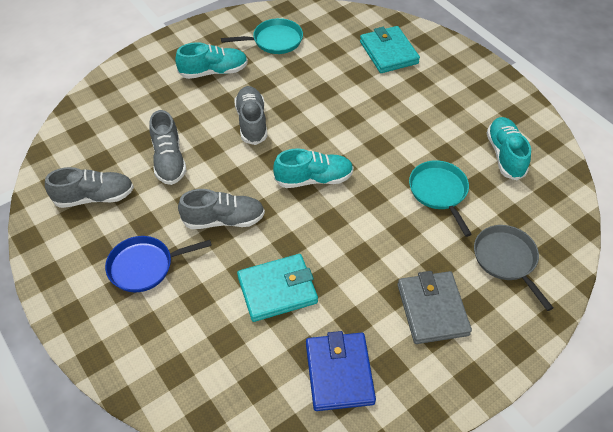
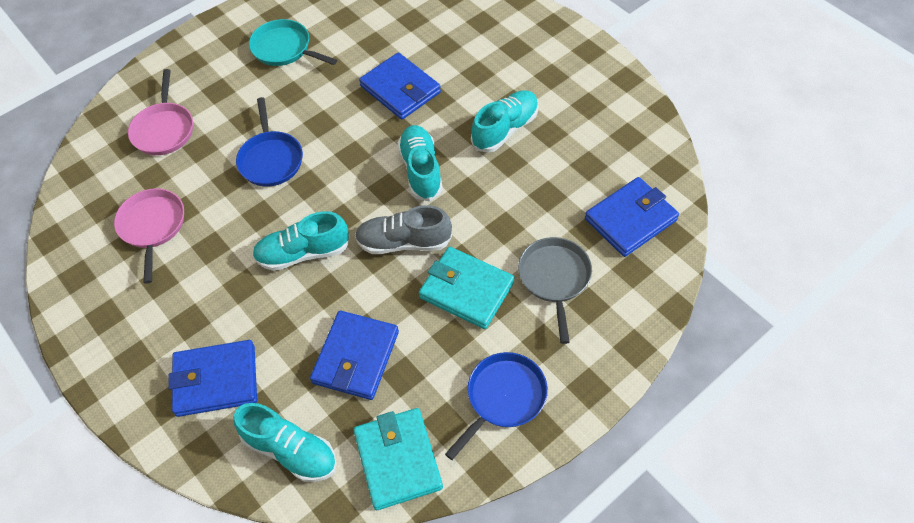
blue pan: 1 -> 2
blue wallet: 1 -> 4
grey shoe: 4 -> 1
grey wallet: 1 -> 0
pink pan: 0 -> 2
turquoise pan: 2 -> 1
turquoise shoe: 3 -> 4

